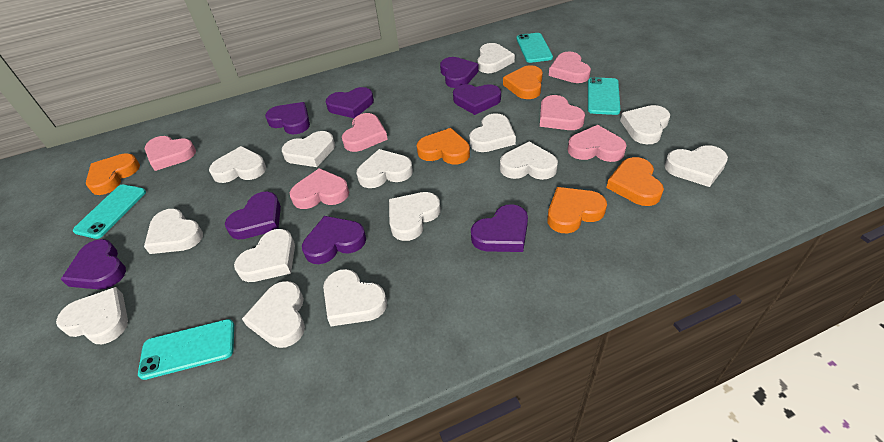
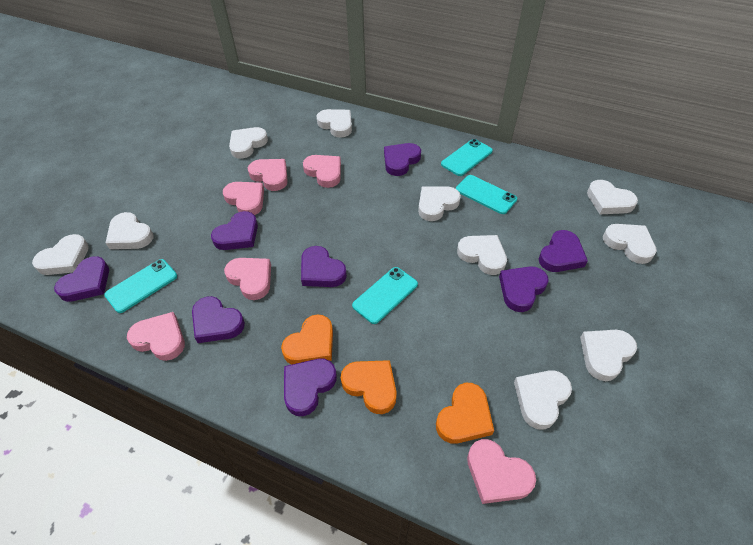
orange heart: 5 -> 3
white heart: 14 -> 10

